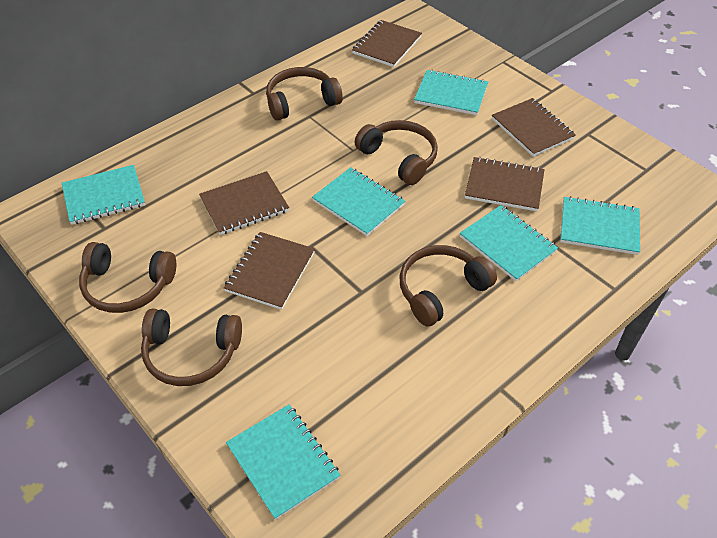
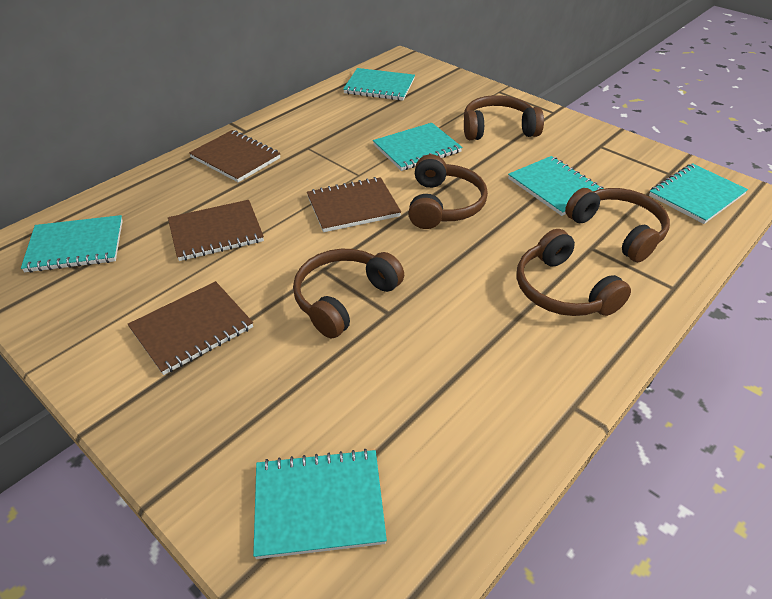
brown notebook: 5 -> 4

